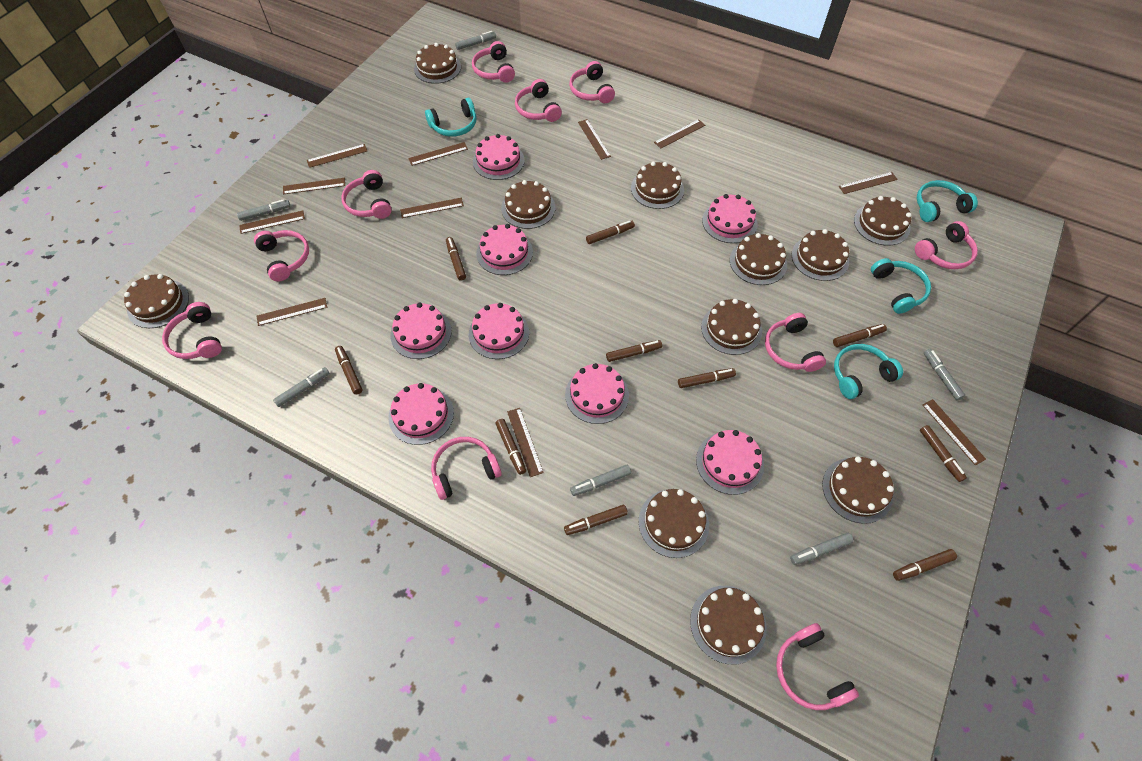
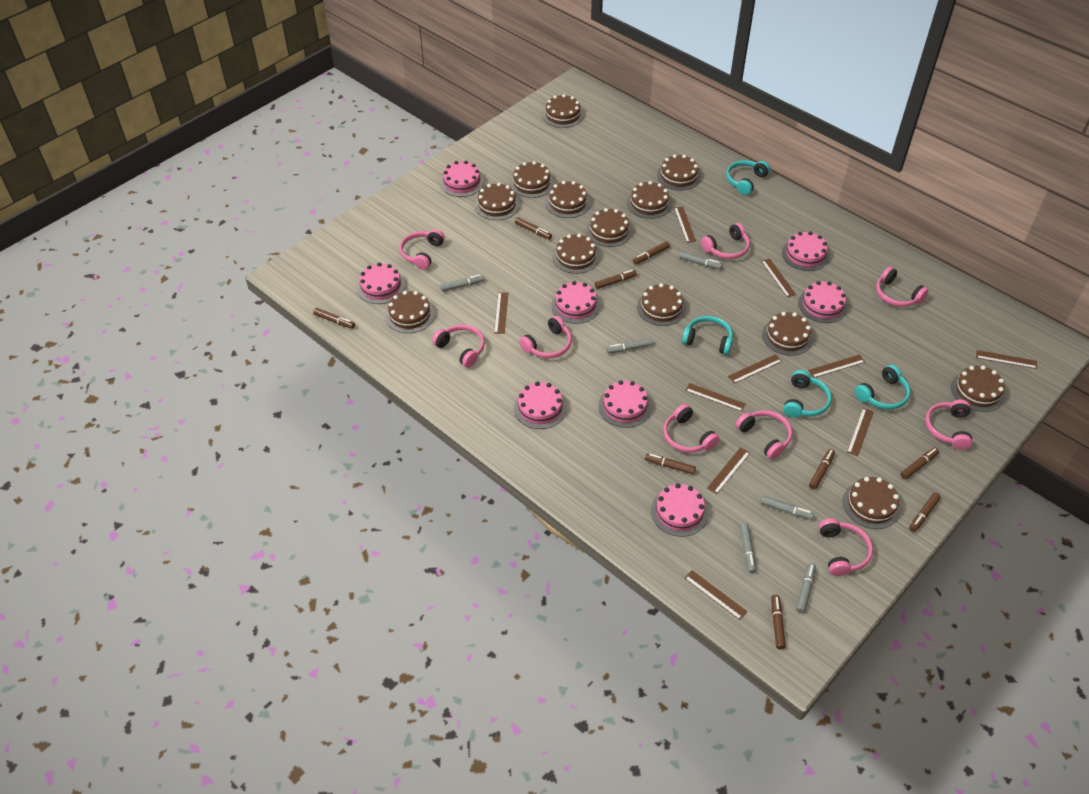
brown cake: 11 -> 13
brown marker: 10 -> 9
brown ruler: 11 -> 10
pink headphones: 10 -> 9

